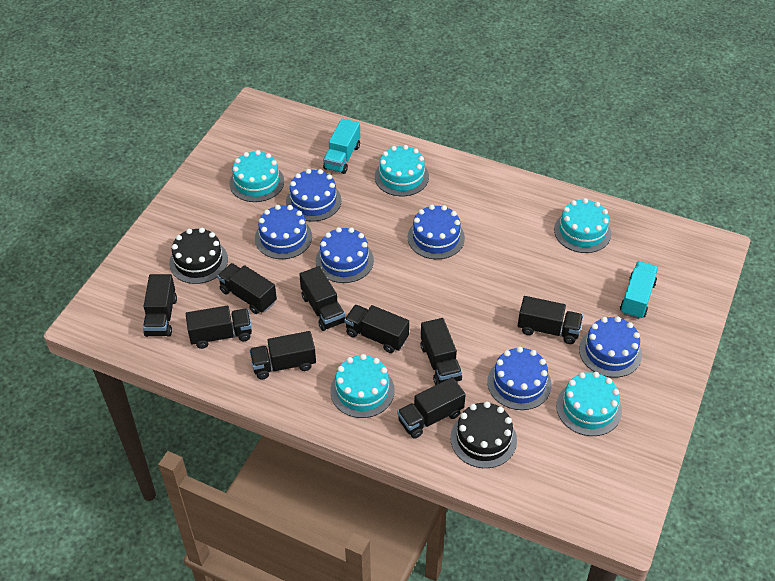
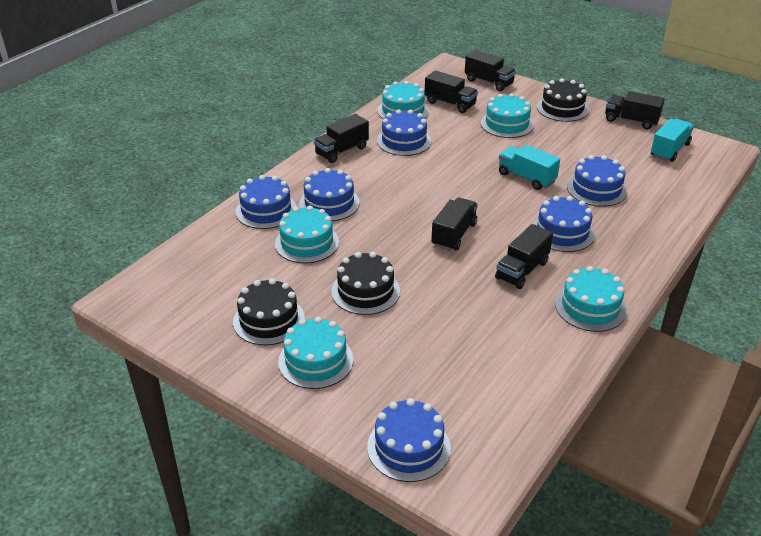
black cake: 2 -> 3
black truck: 9 -> 6

